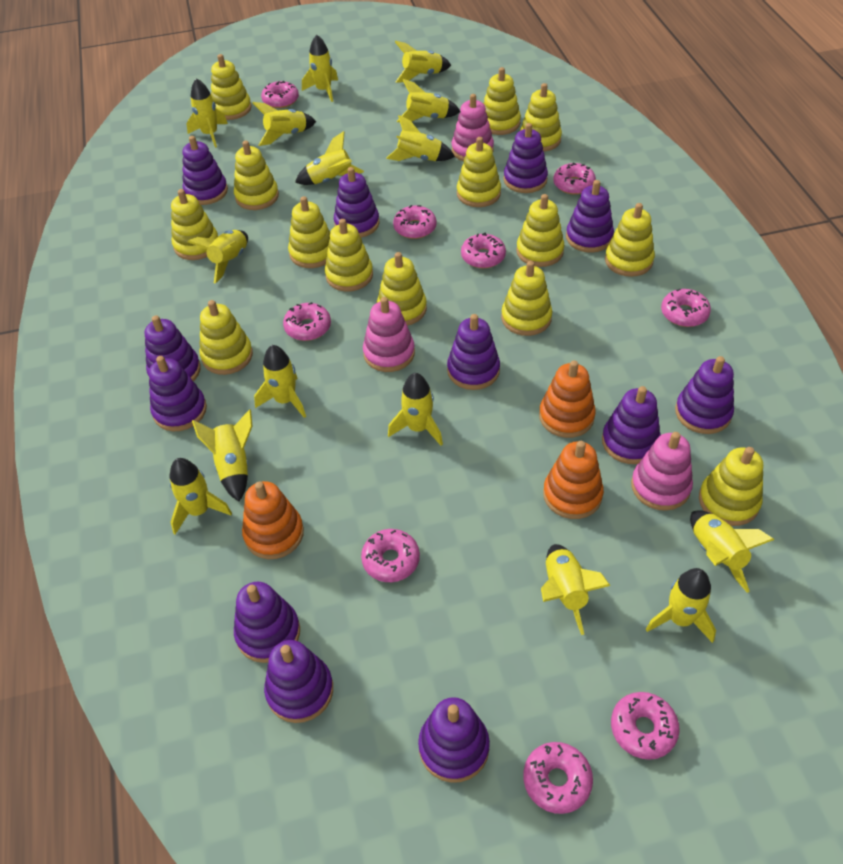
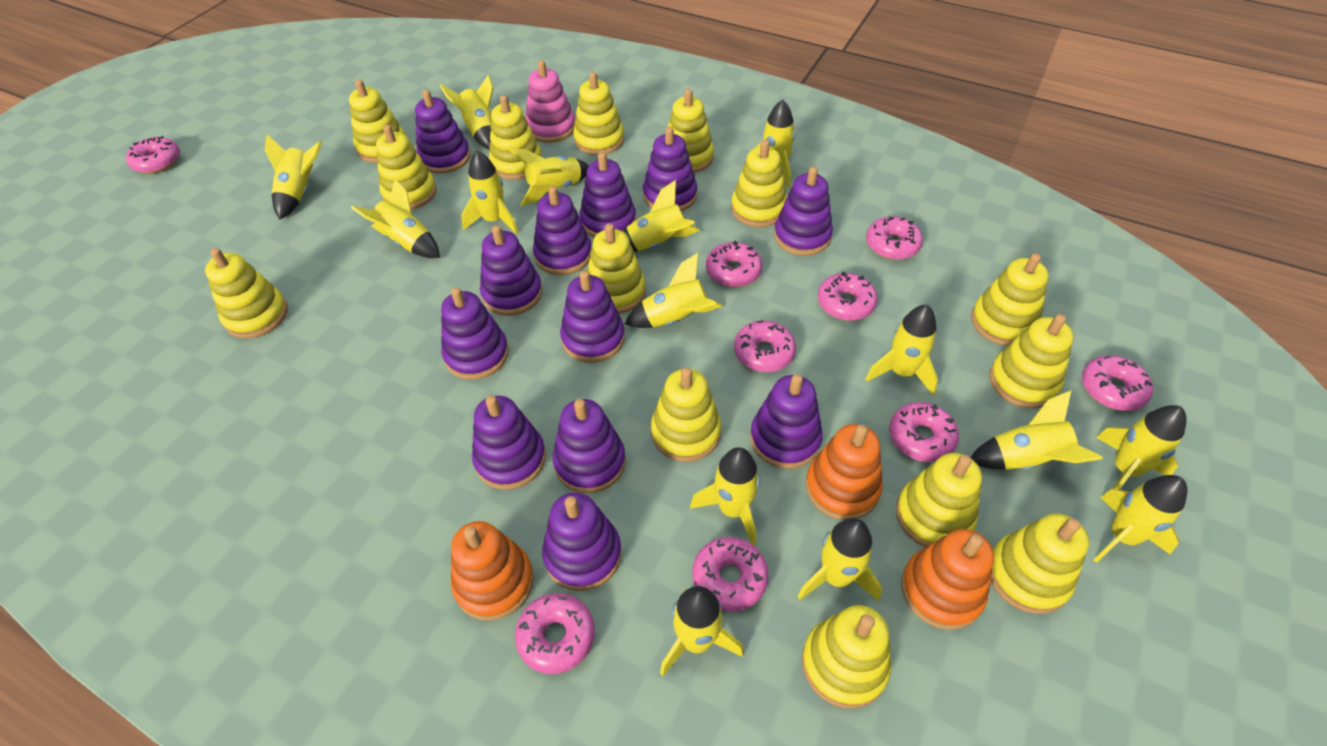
pink stacking toy: 3 -> 1

